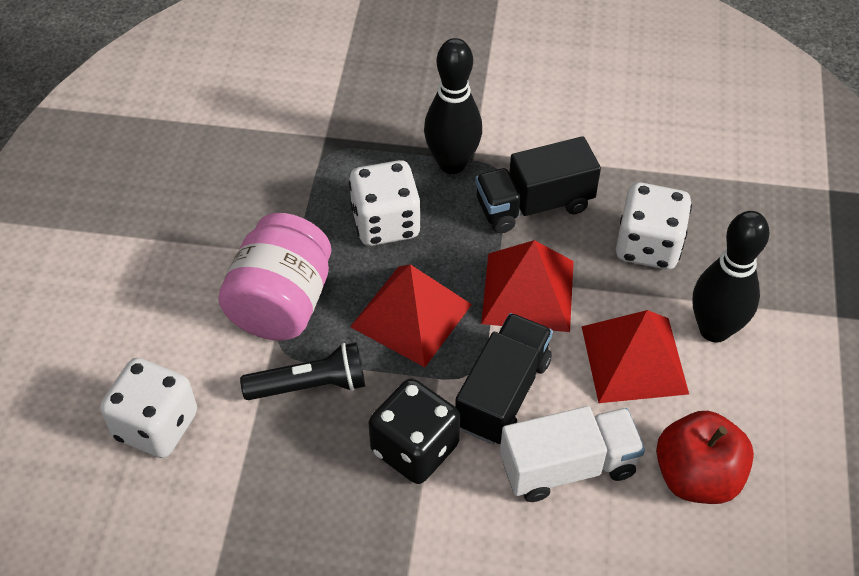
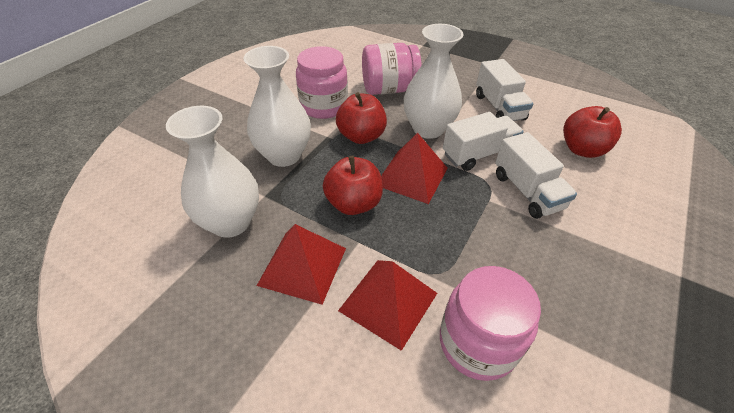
black bowling pin: 2 -> 0
black dice: 1 -> 0
black flashlight: 1 -> 0
black truck: 2 -> 0
pink jar: 1 -> 3
red apple: 1 -> 3
white dice: 3 -> 0
white truck: 1 -> 3
white vase: 0 -> 3

